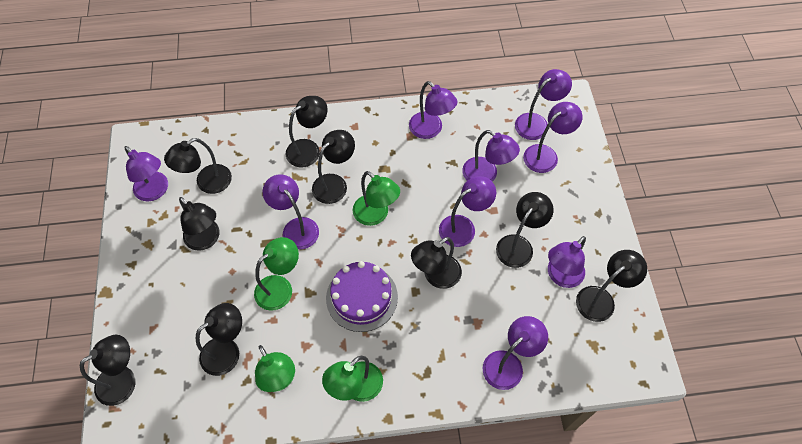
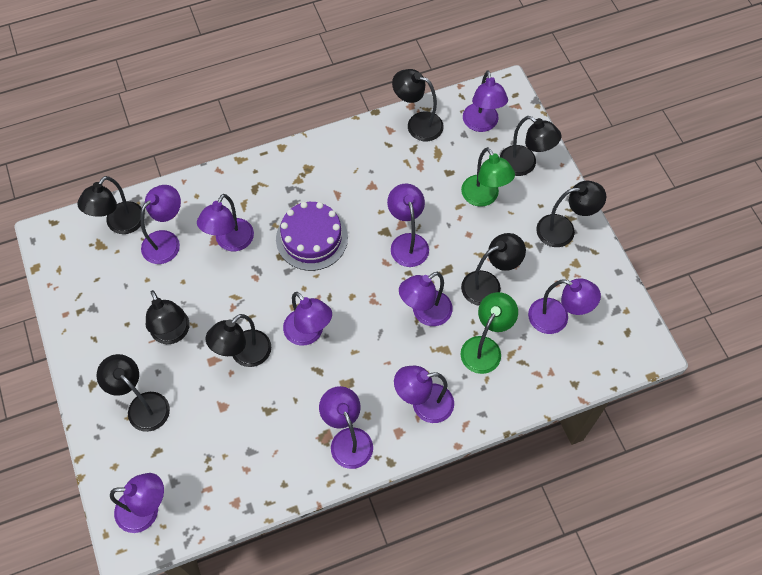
black lamp: 9 -> 8
green lamp: 4 -> 2
purple lamp: 9 -> 10

